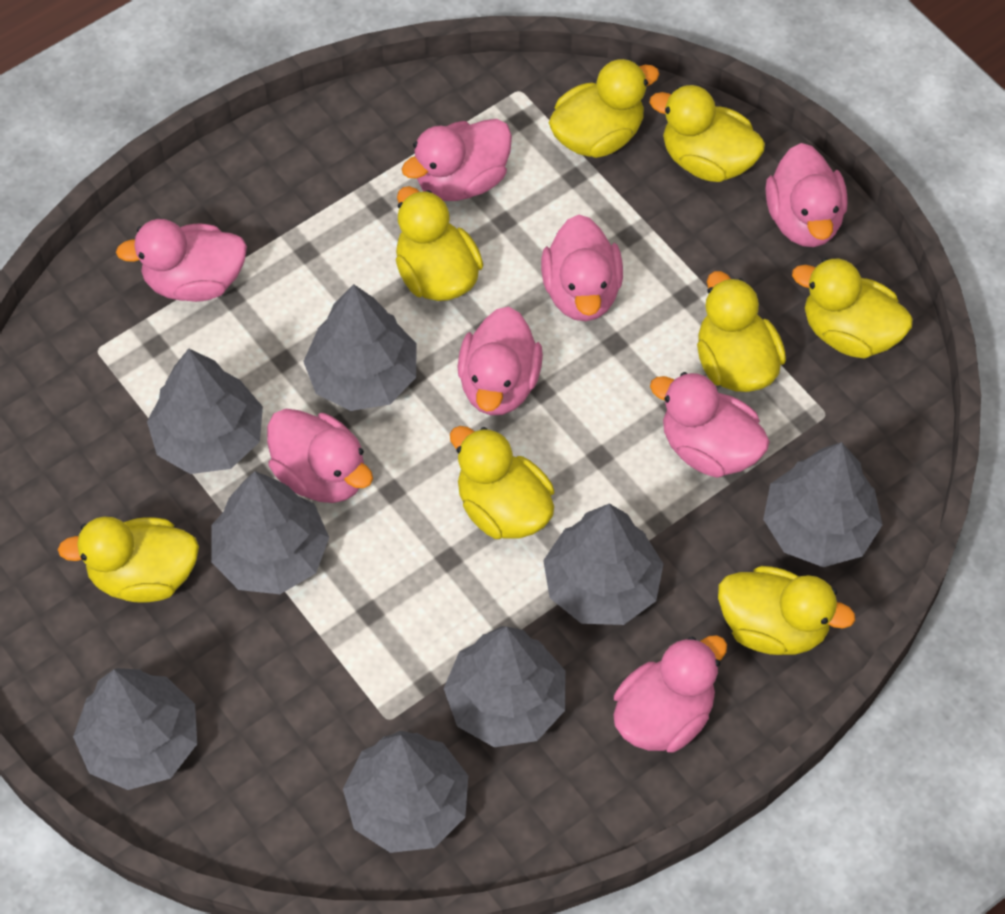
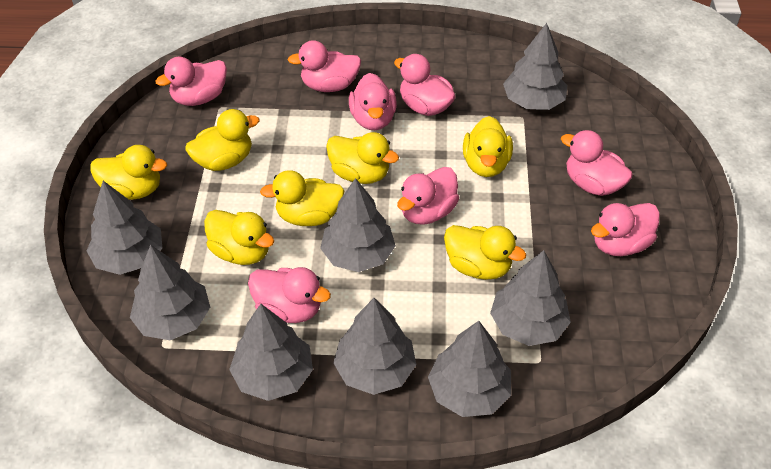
yellow duck: 8 -> 7

